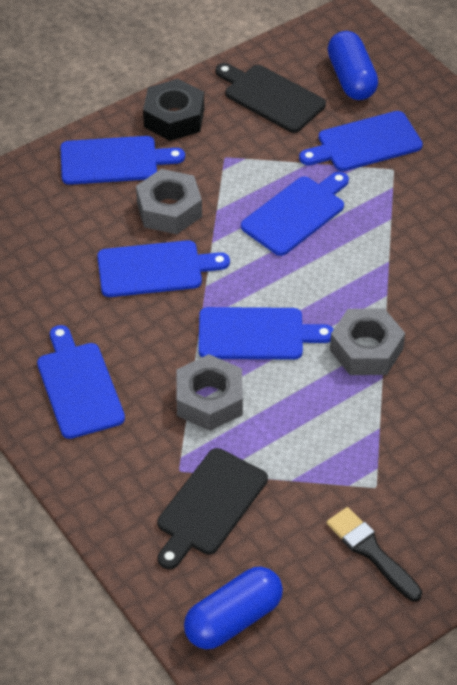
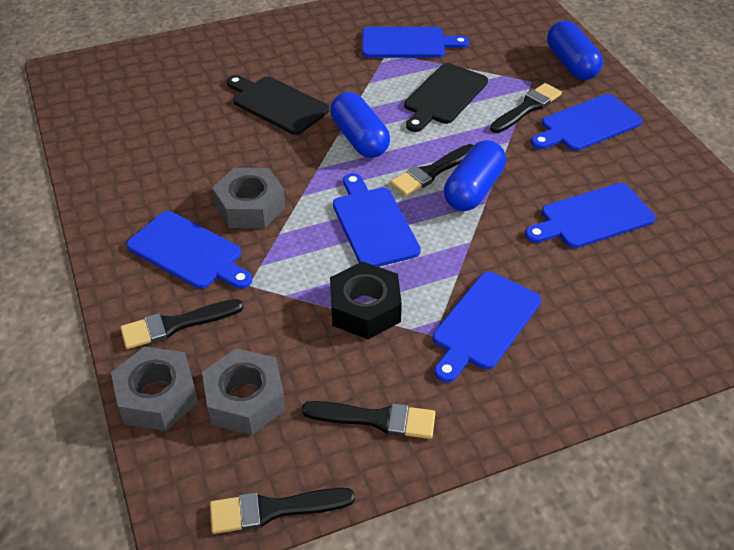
black brush: 1 -> 5
blue capsule: 2 -> 3

